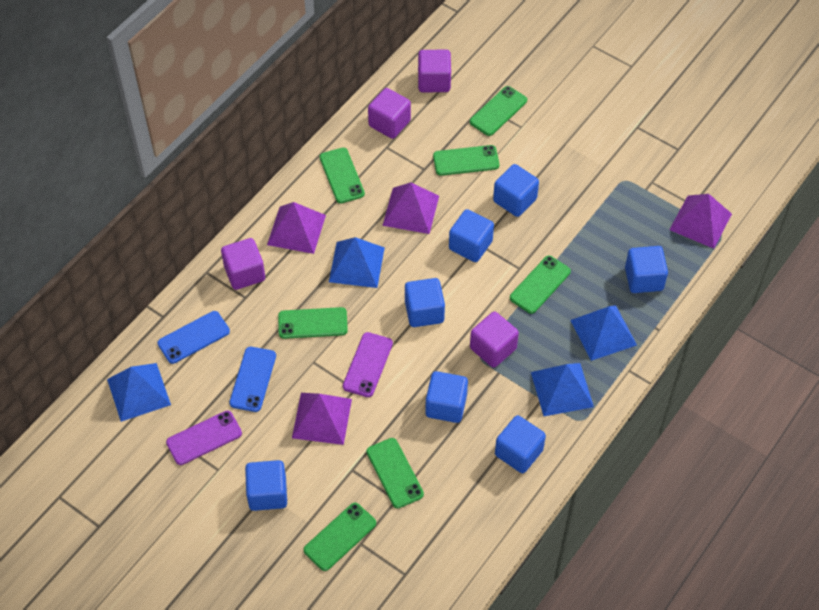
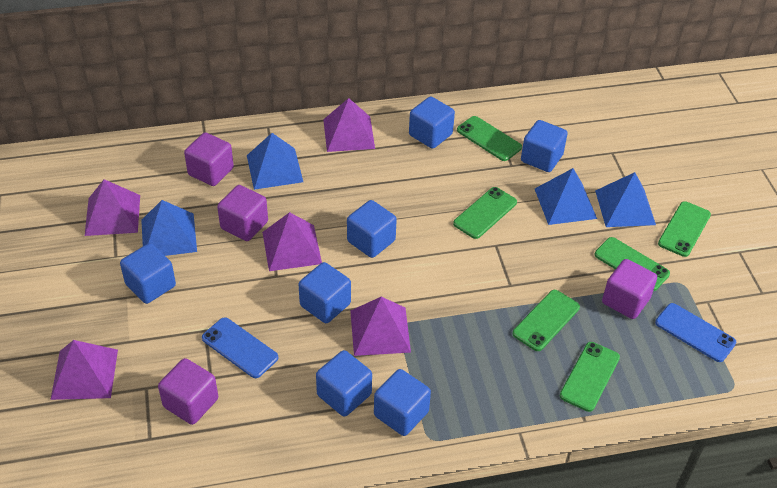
green phone: 7 -> 6
purple phone: 2 -> 0
purple pyramid: 4 -> 5

